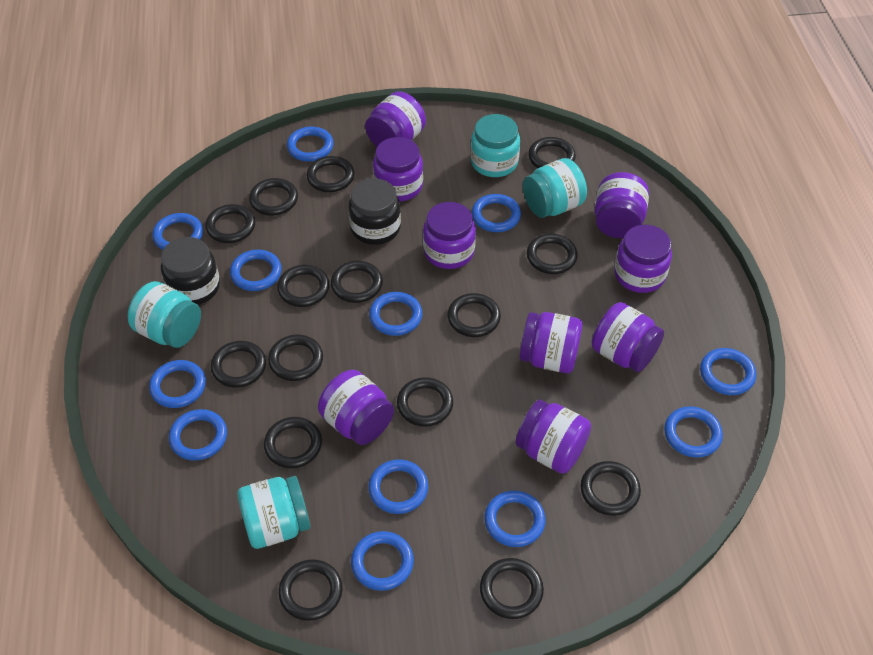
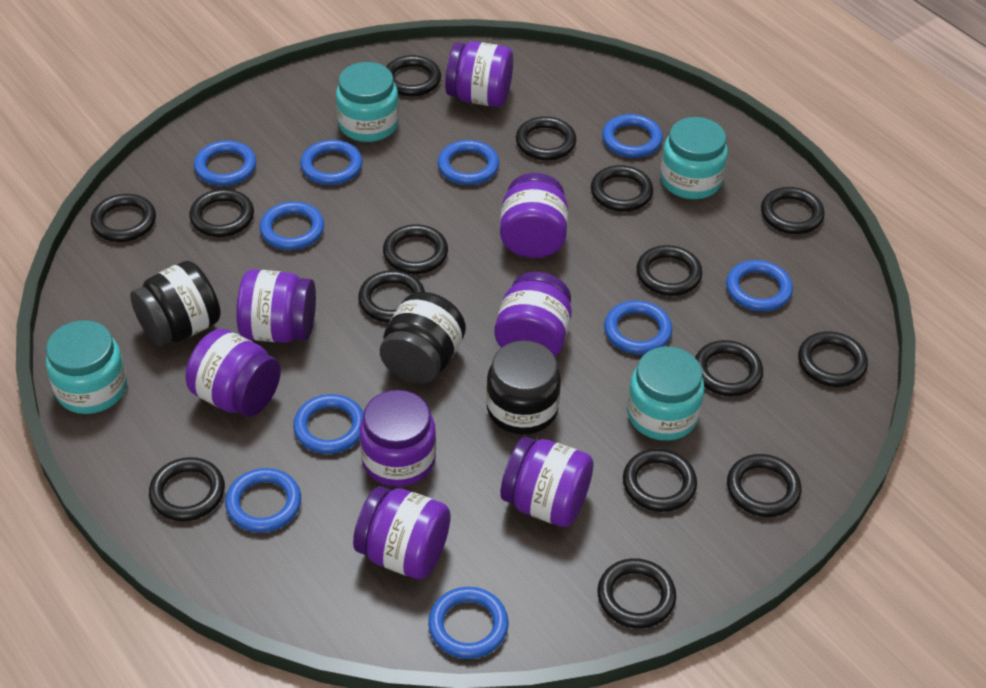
black jar: 2 -> 3
blue ring: 12 -> 10
purple jar: 9 -> 8

